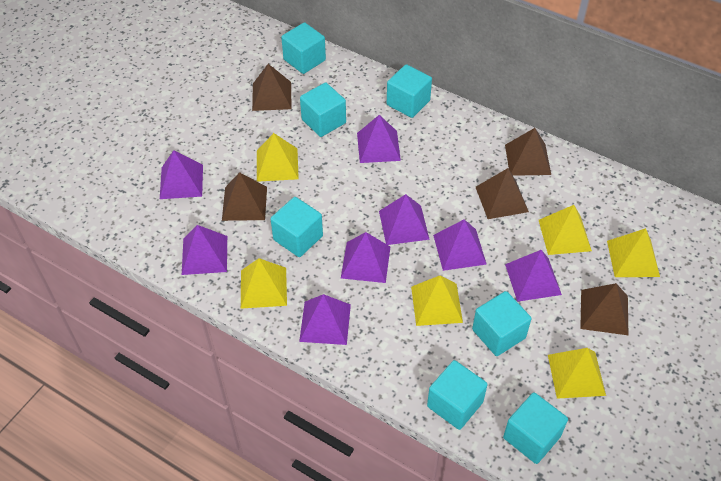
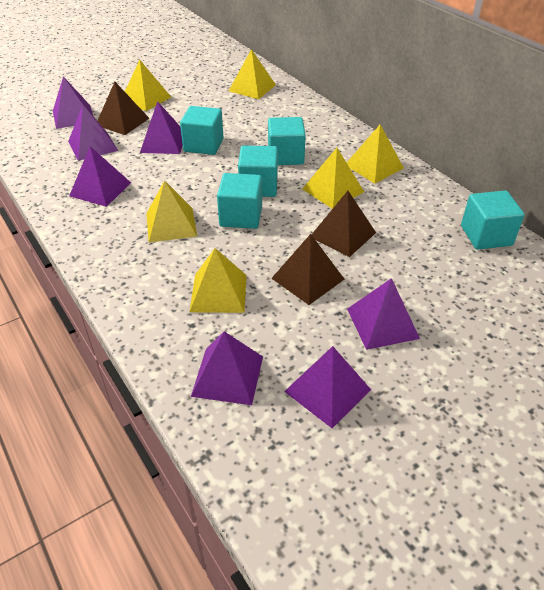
brown pyramid: 5 -> 3
purple pyramid: 8 -> 7
turquoise cube: 7 -> 5

